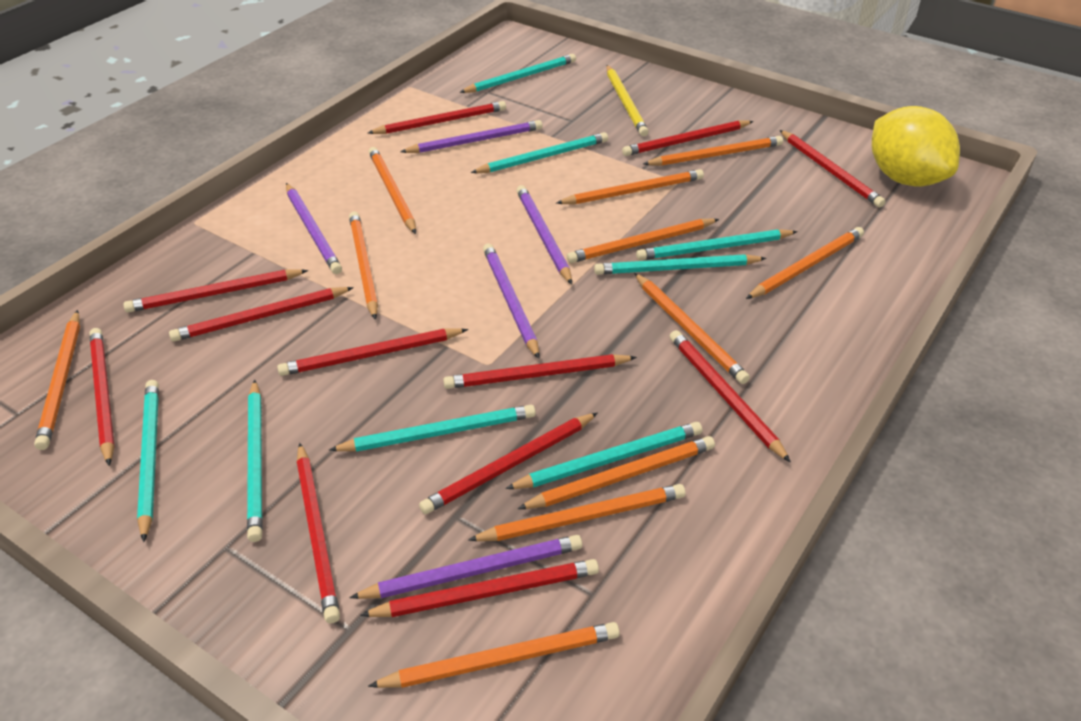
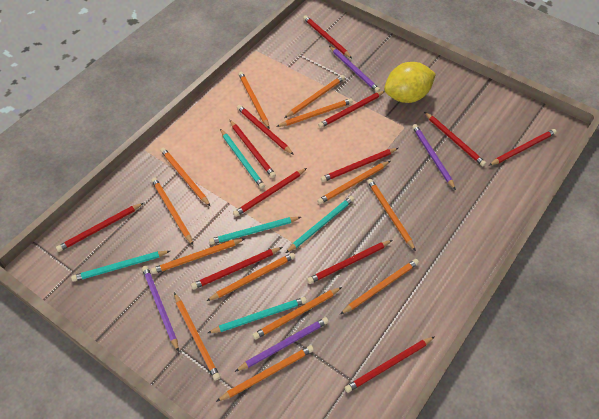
orange pencil: 11 -> 13
purple pencil: 5 -> 4
turquoise pencil: 8 -> 5
yellow pencil: 1 -> 0

